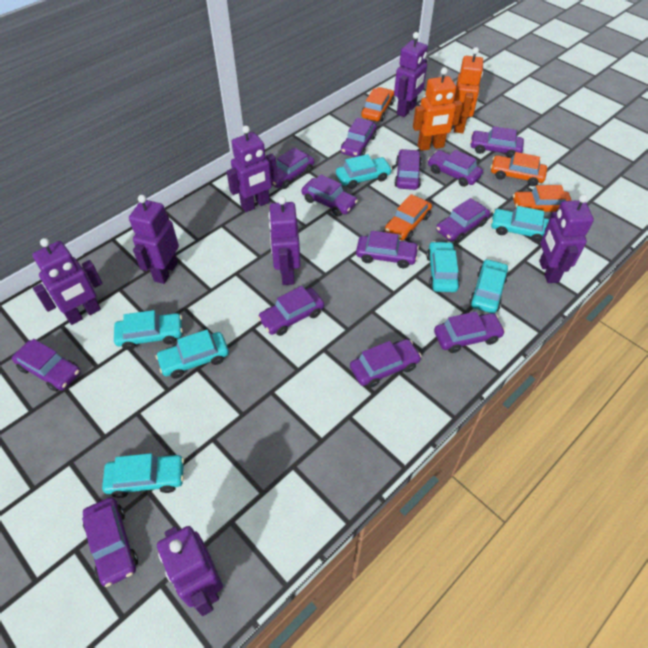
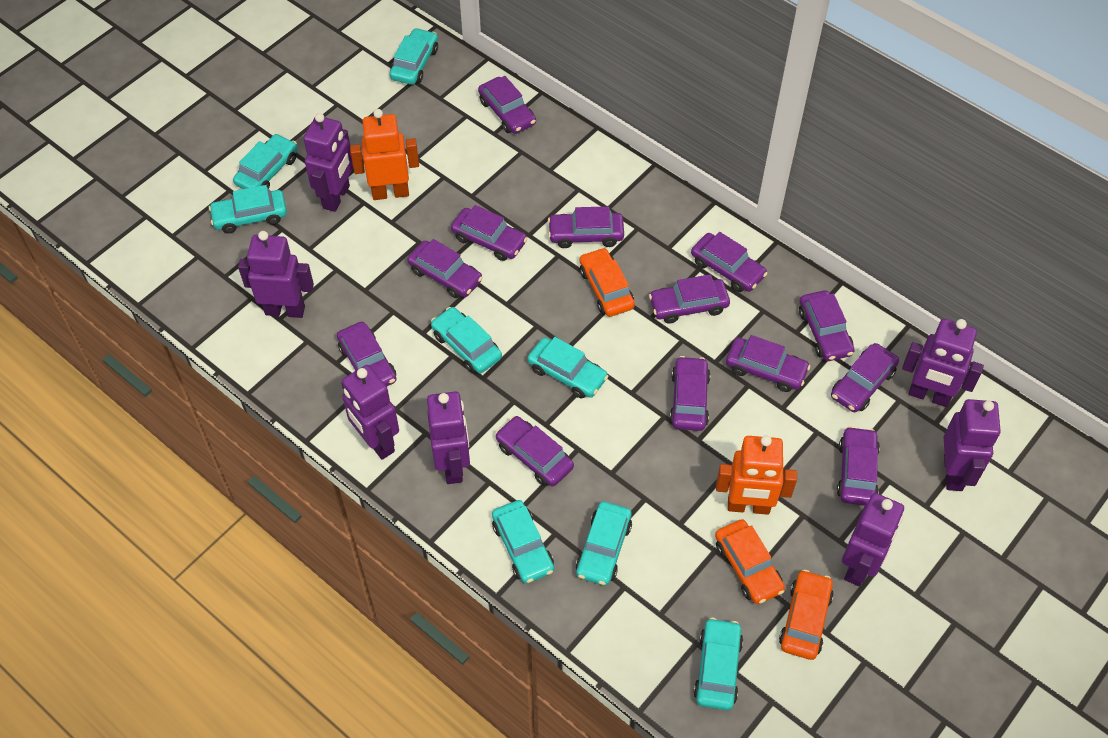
orange car: 4 -> 3
turquoise car: 7 -> 8

